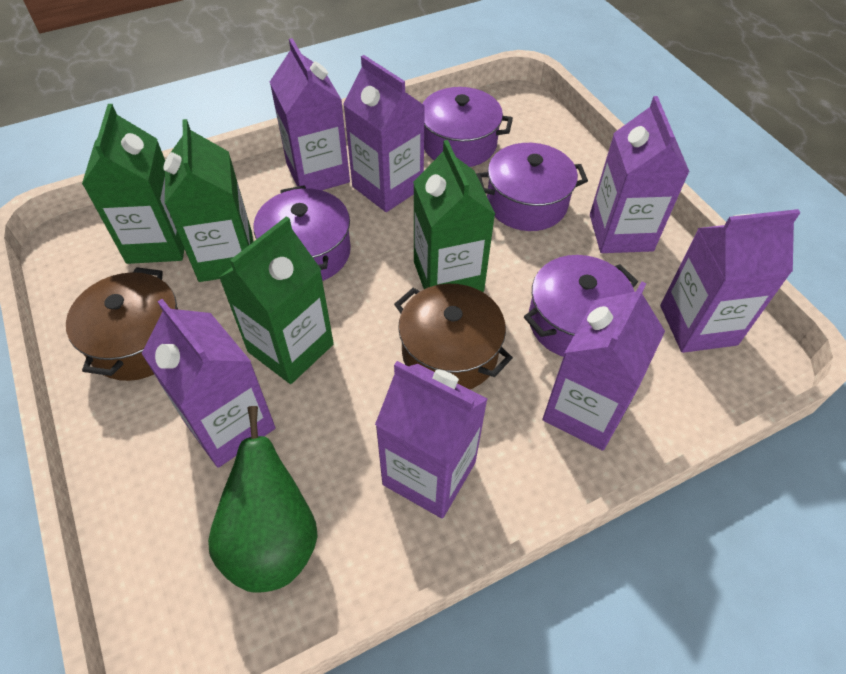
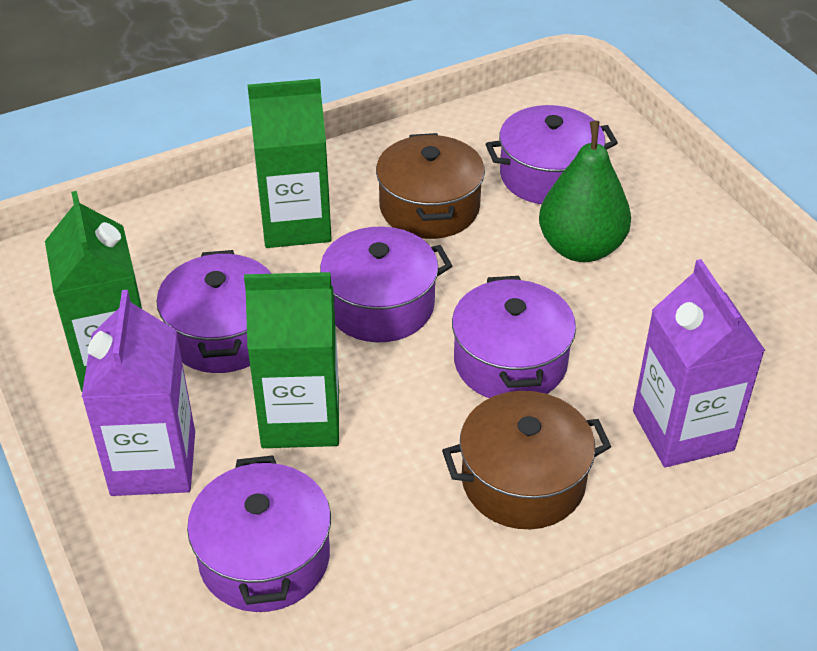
green carton: 4 -> 3
purple carton: 7 -> 2
purple pot: 4 -> 5

